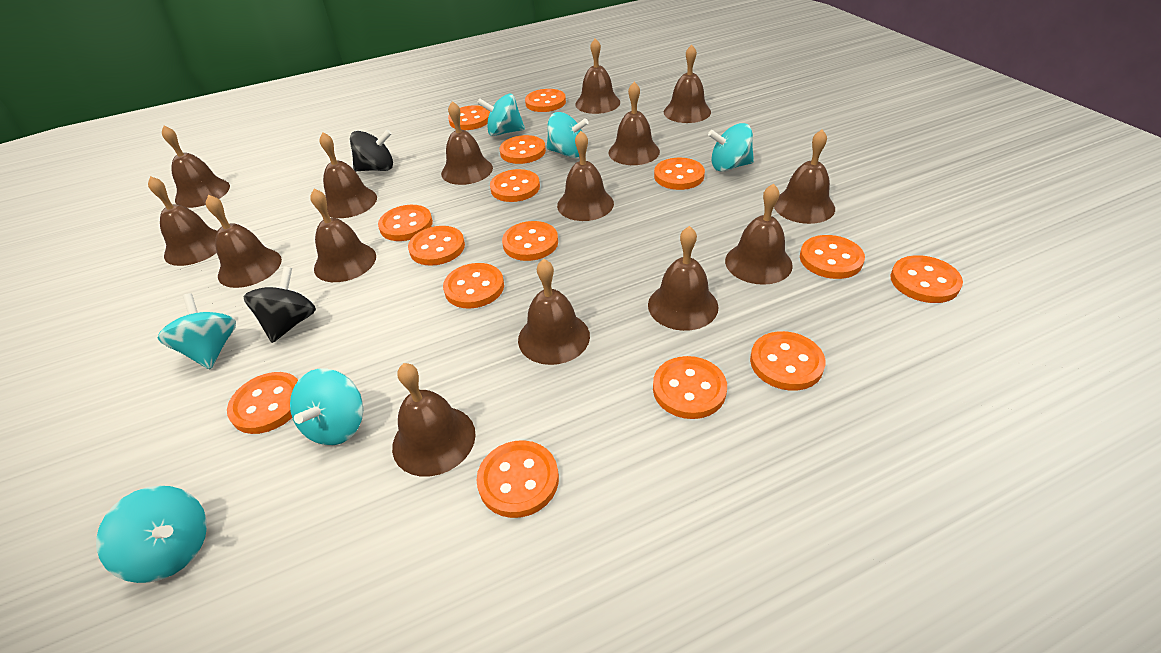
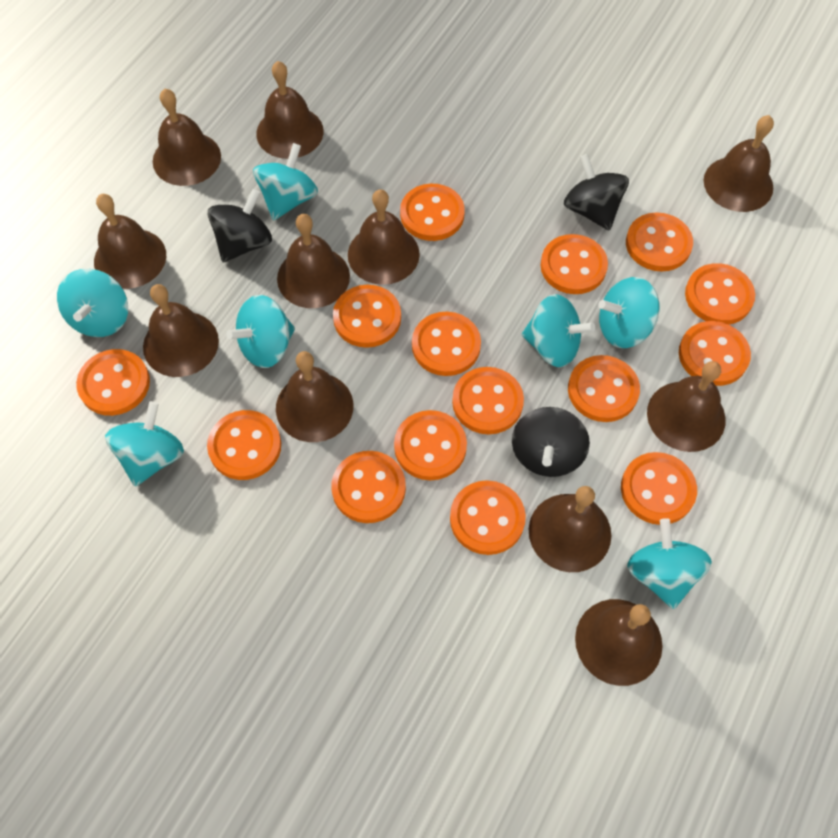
black spinning top: 2 -> 3
brown bell: 15 -> 11
turquoise spinning top: 6 -> 7

